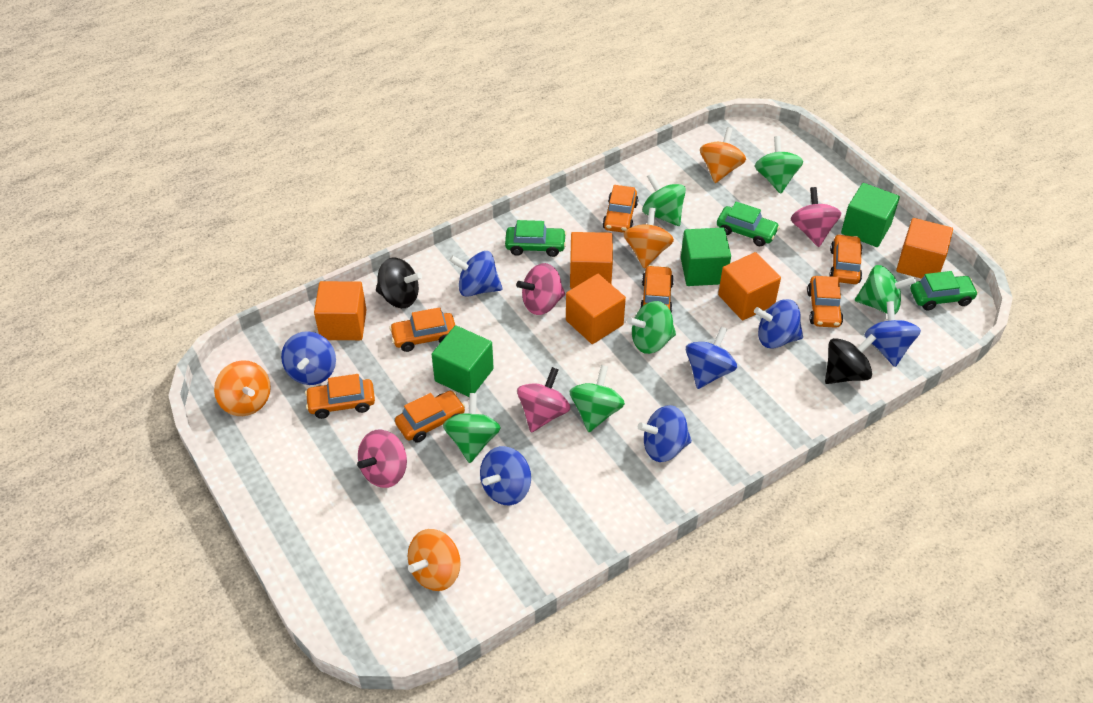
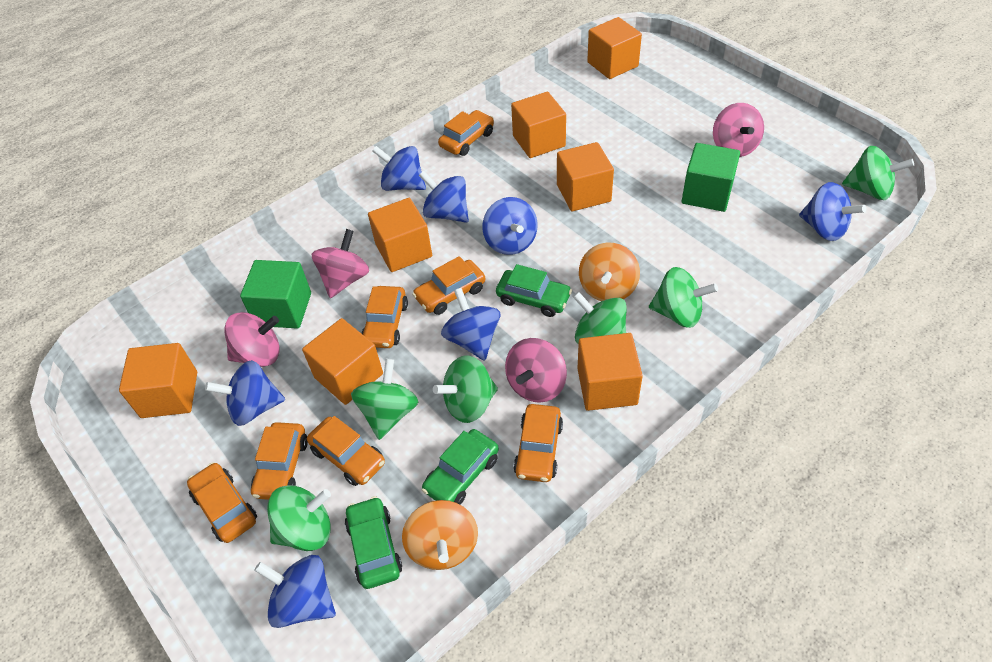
black spinning top: 2 -> 0
green cube: 3 -> 2
orange cube: 5 -> 7
orange spinning top: 4 -> 2

